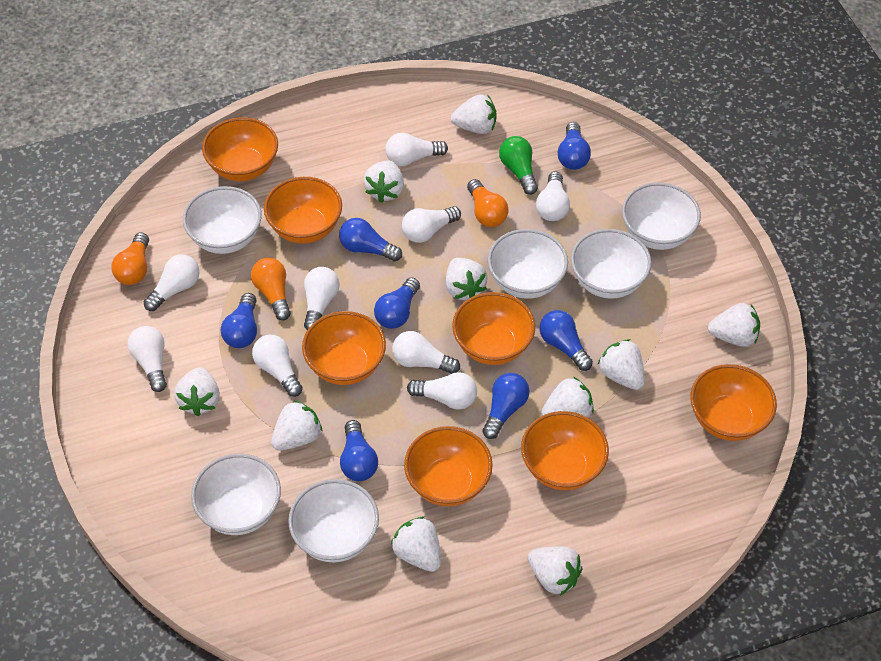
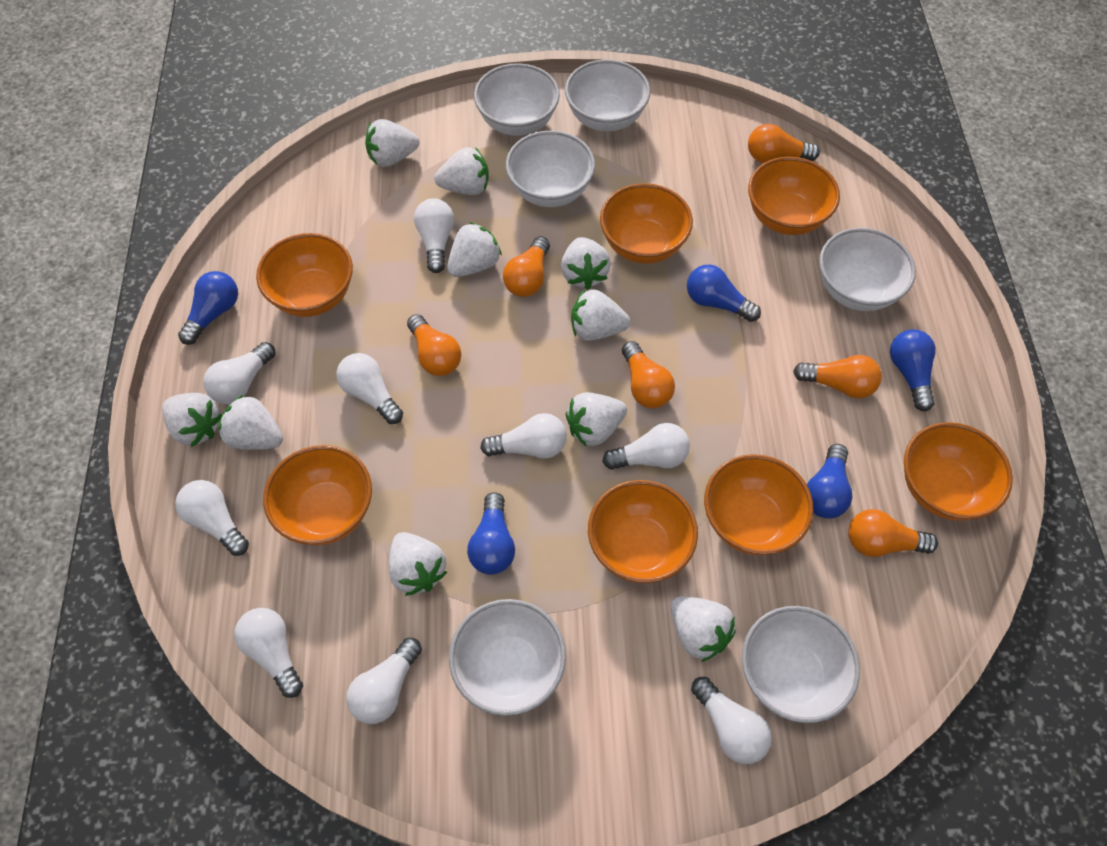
blue light bulb: 7 -> 5
green light bulb: 1 -> 0
orange light bulb: 3 -> 6

